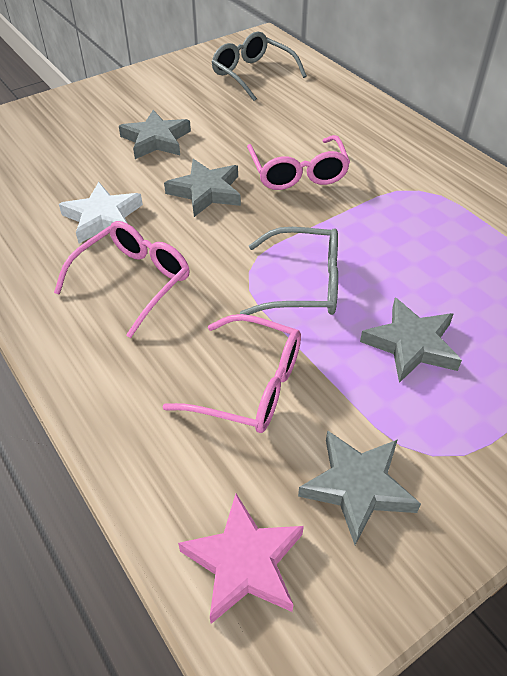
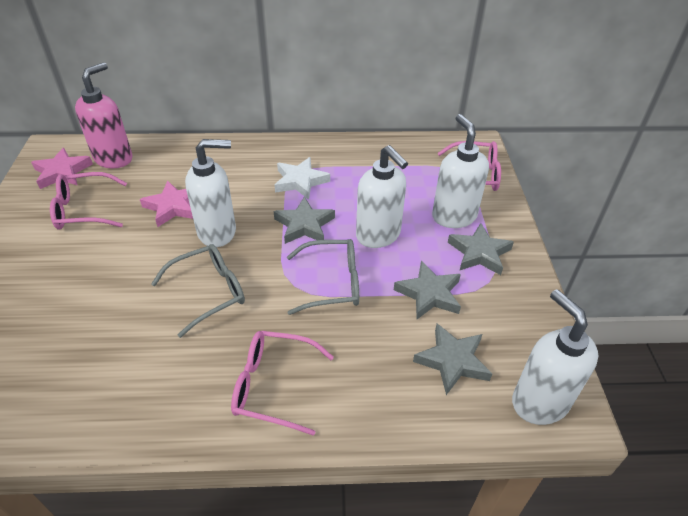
pink soap dispenser: 0 -> 1
pink star: 1 -> 2
white soap dispenser: 0 -> 4

